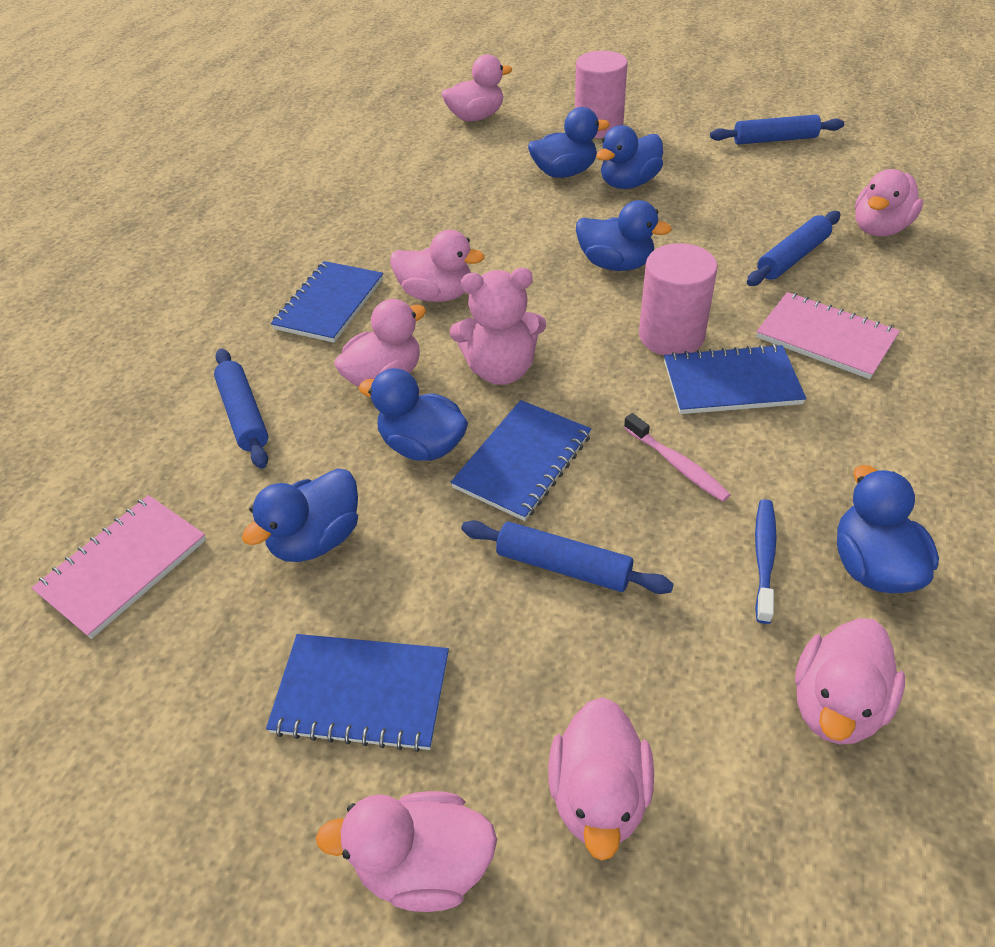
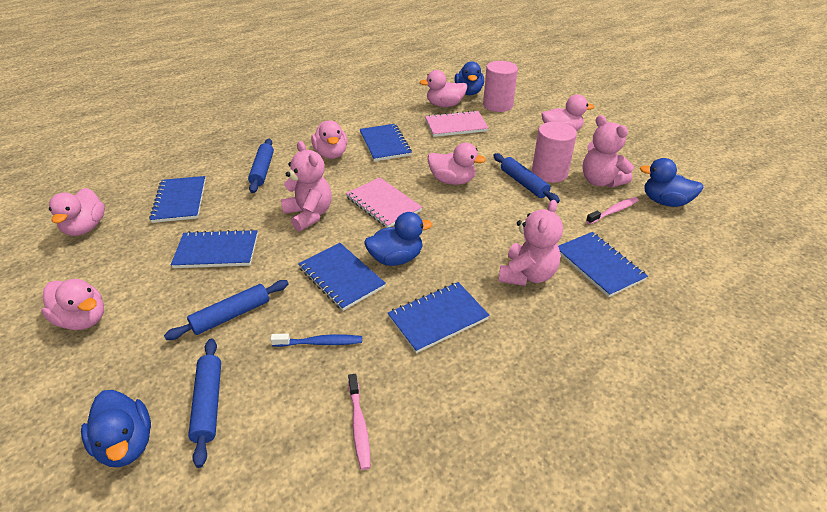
blue duck: 6 -> 4
blue notebook: 4 -> 6
pink duck: 7 -> 6
pink teddy bear: 1 -> 3
pink toothbrush: 1 -> 2

